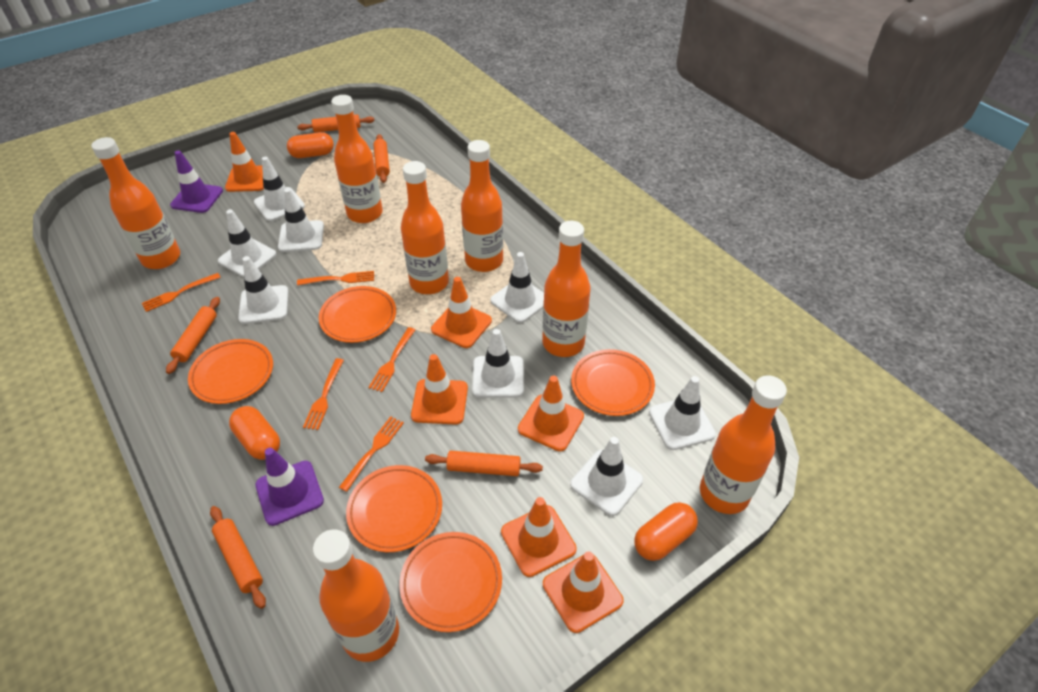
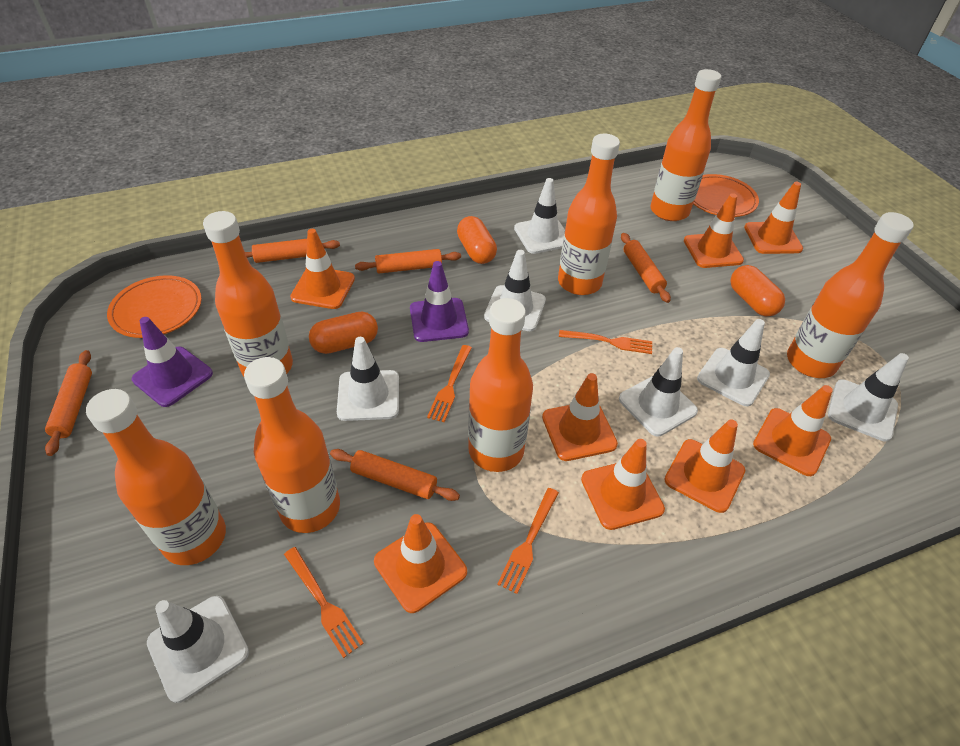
orange fork: 5 -> 4
orange plate: 5 -> 2
orange traffic cone: 6 -> 8
white traffic cone: 8 -> 7

